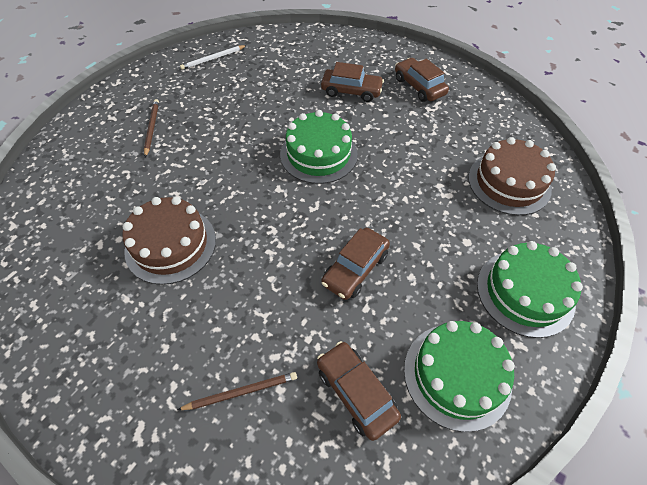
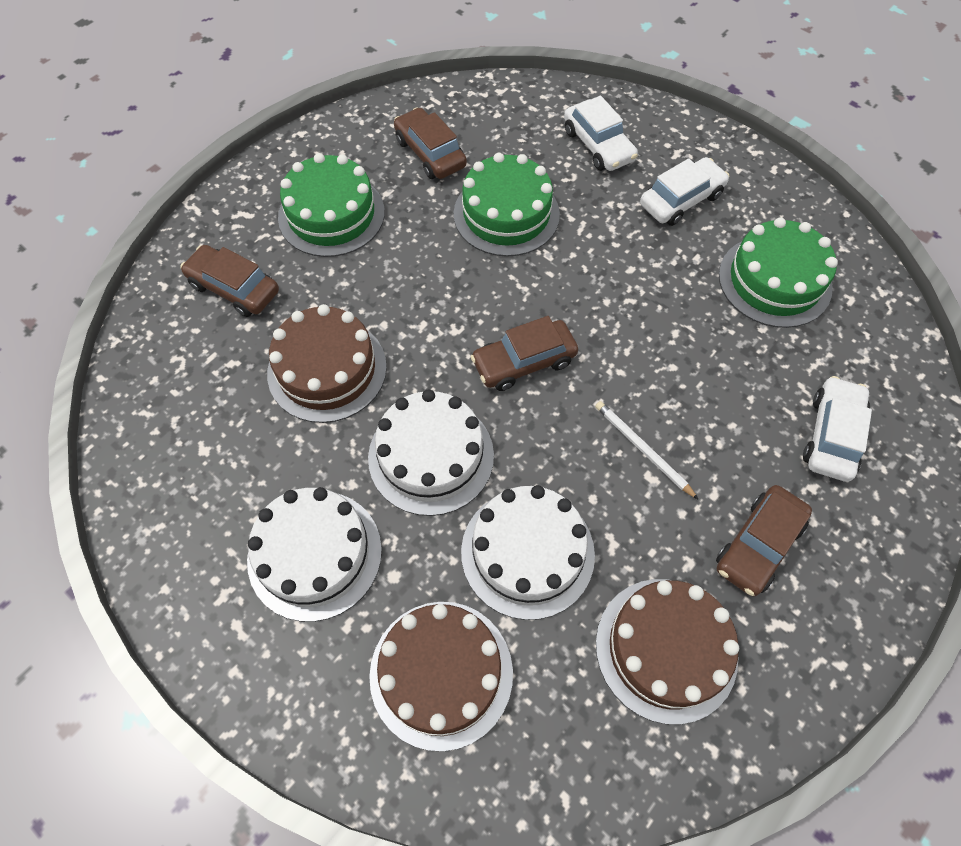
brown cake: 2 -> 3
brown pencil: 2 -> 0
white cake: 0 -> 3
white car: 0 -> 3

